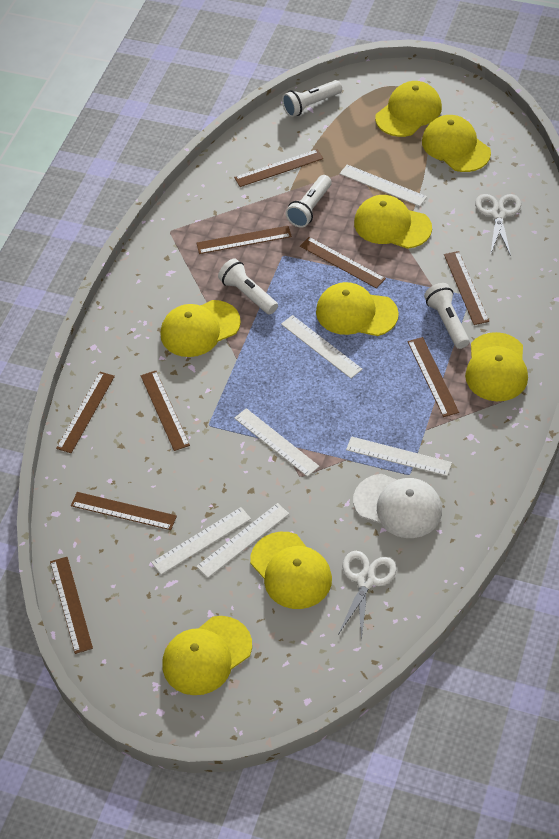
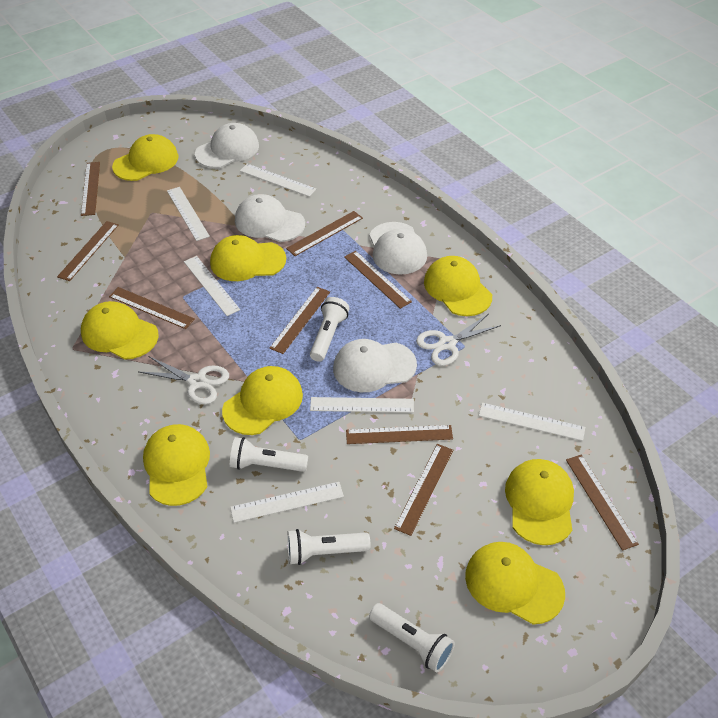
white cap: 1 -> 4

